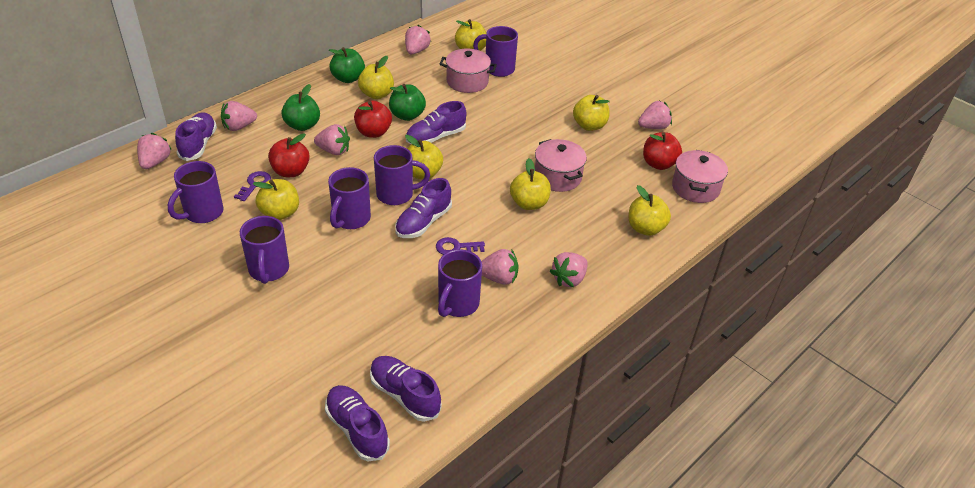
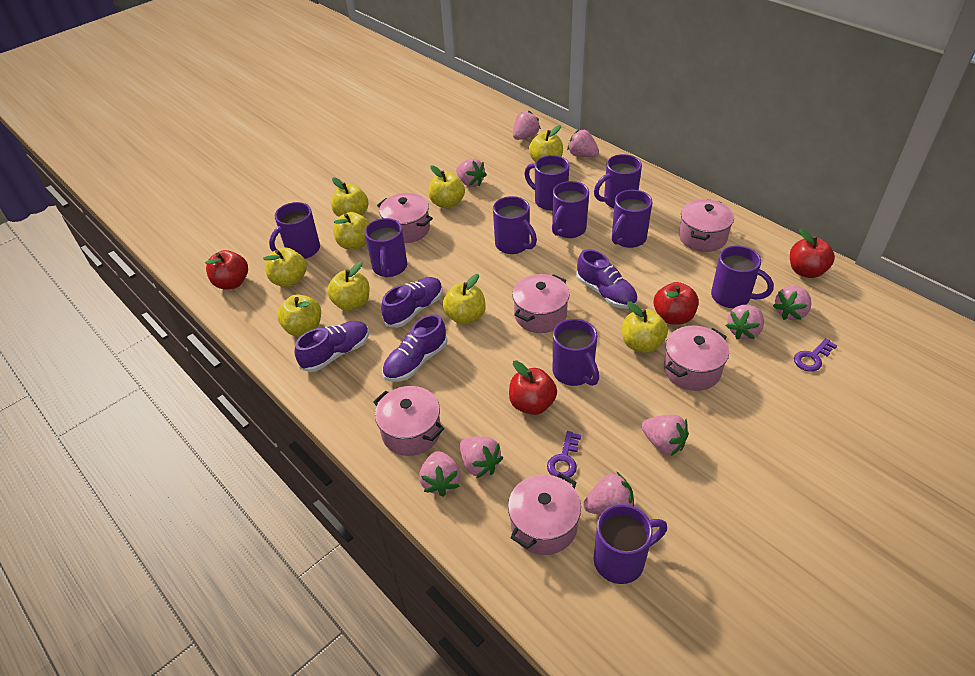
green apple: 3 -> 0
pink pot: 3 -> 6
pink strawberry: 7 -> 9
purple mug: 6 -> 10
purple shoe: 5 -> 4
red apple: 3 -> 4
yellow apple: 7 -> 9

